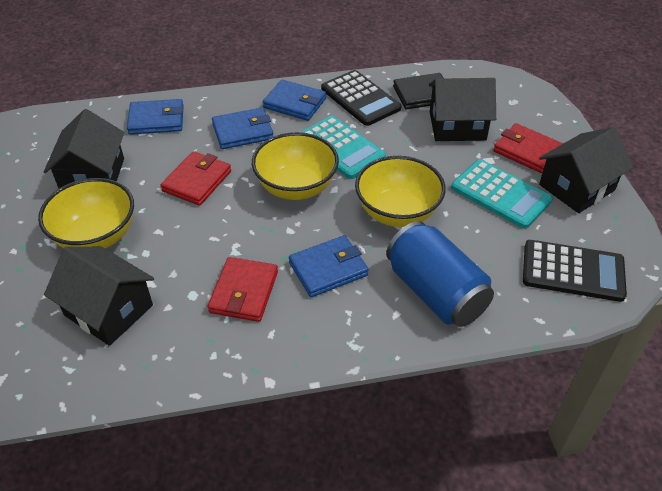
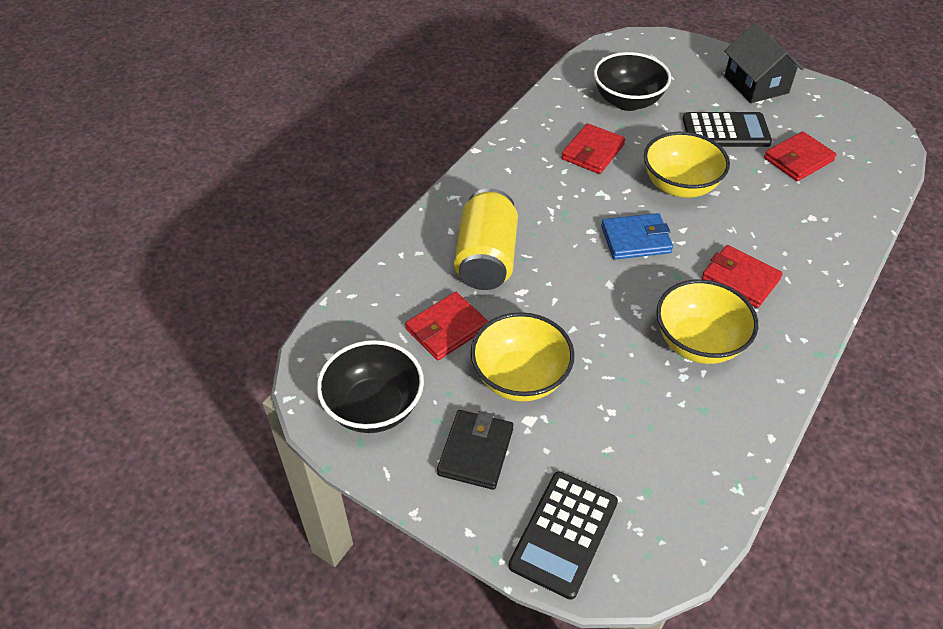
black bowl: 0 -> 2
black house: 4 -> 1
blue can: 1 -> 0
blue wallet: 4 -> 1
red wallet: 3 -> 4
turquoise calculator: 2 -> 0
yellow can: 0 -> 1

